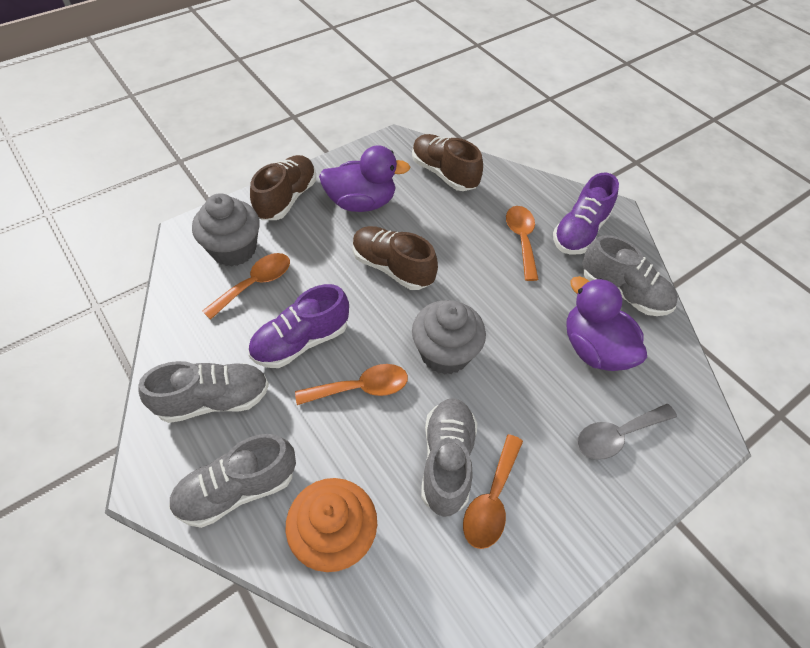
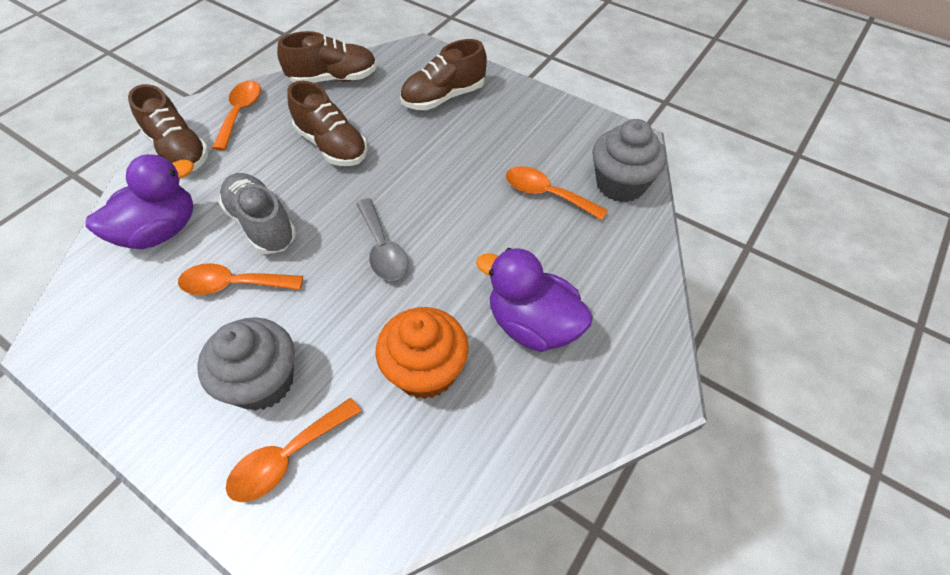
brown shoe: 3 -> 4
grey shoe: 4 -> 1
purple shoe: 2 -> 0

